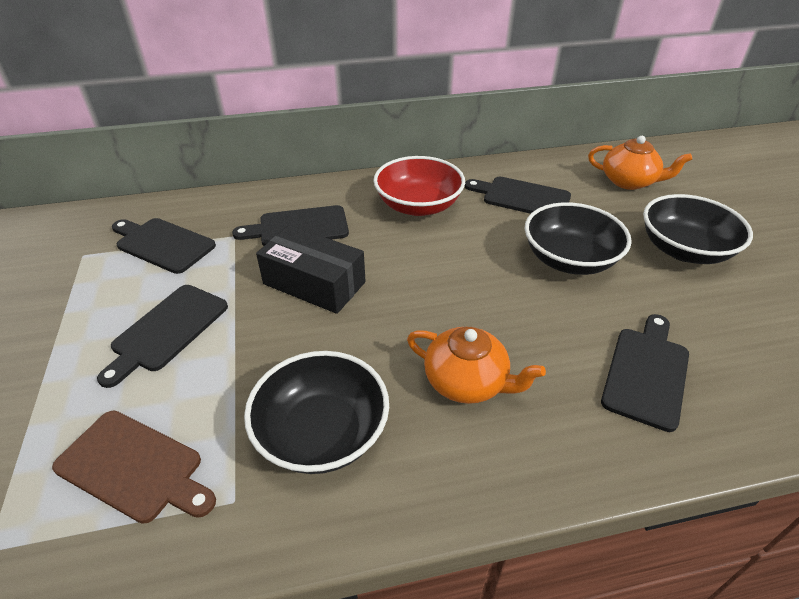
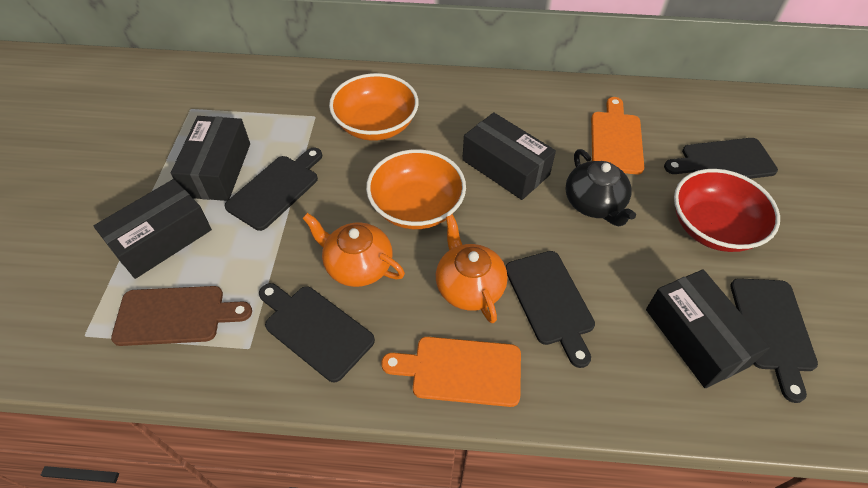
black bowl: 3 -> 0
black box: 1 -> 4
black teapot: 0 -> 1
orange bowl: 0 -> 2
orange cutting board: 0 -> 2

